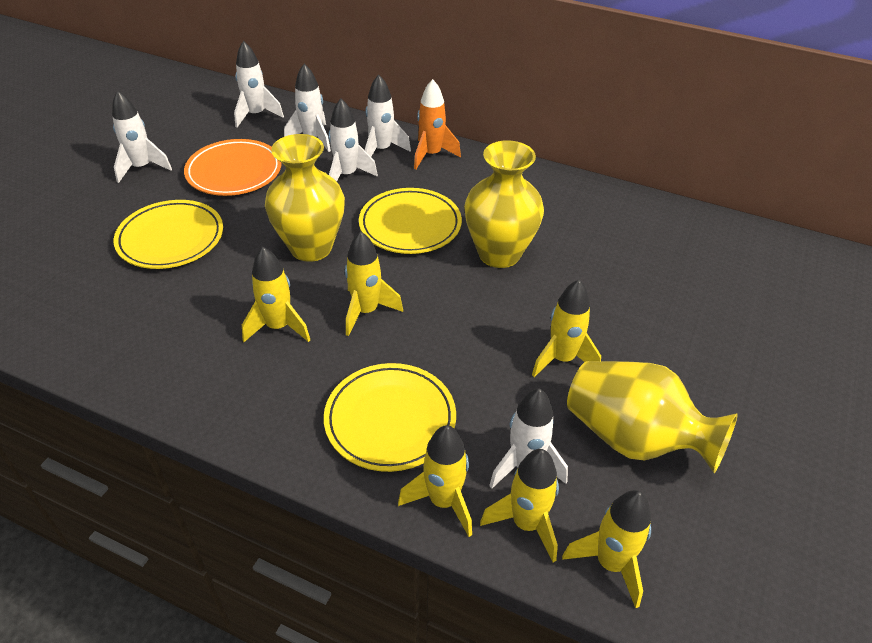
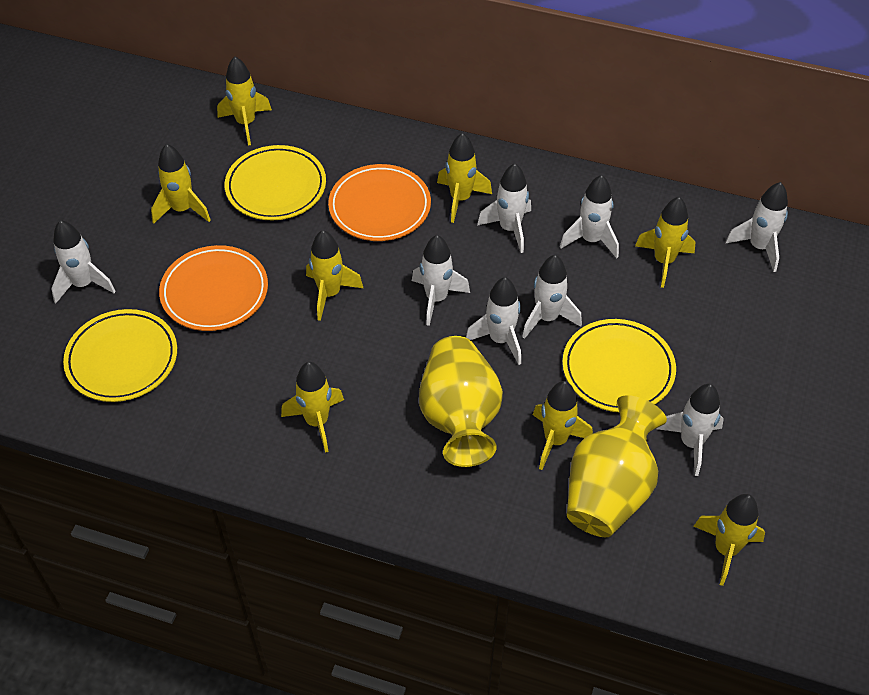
orange plate: 1 -> 2
orange rocket: 1 -> 0
white rocket: 6 -> 8
yellow rocket: 6 -> 8
yellow vase: 3 -> 2

